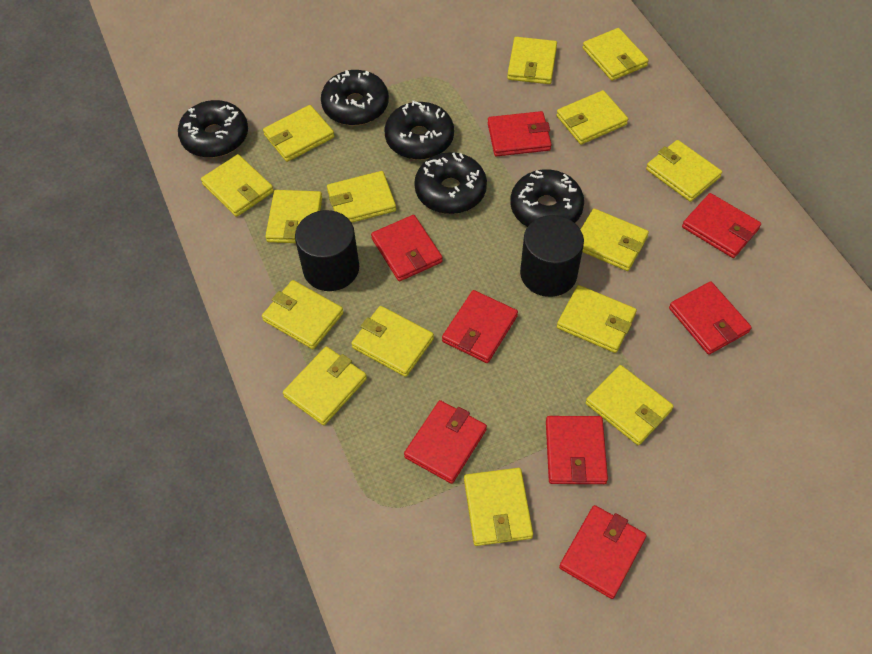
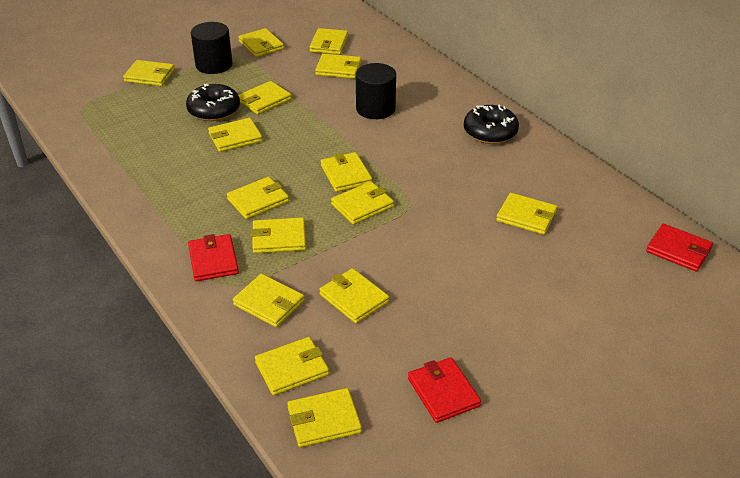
black donut: 5 -> 2
red wallet: 8 -> 3

